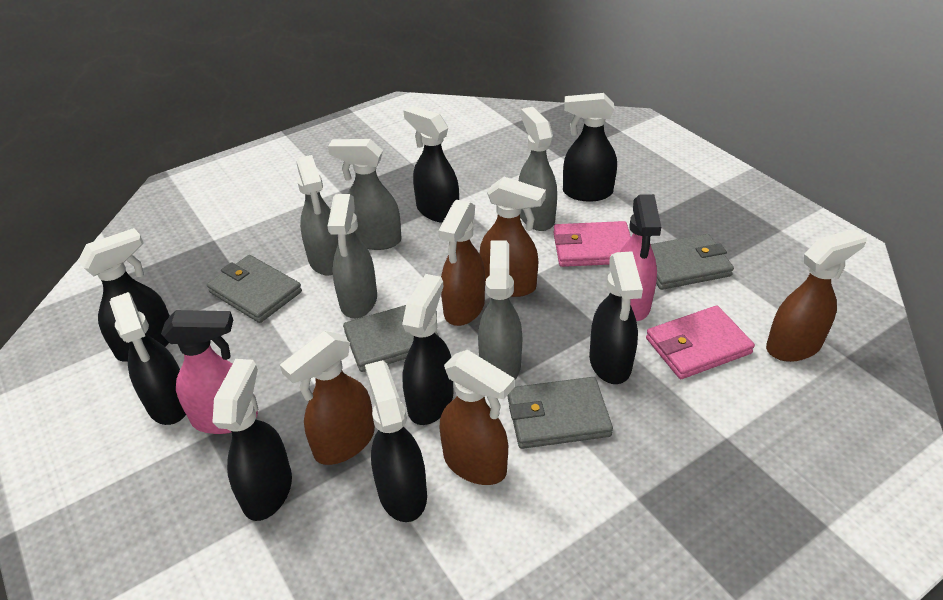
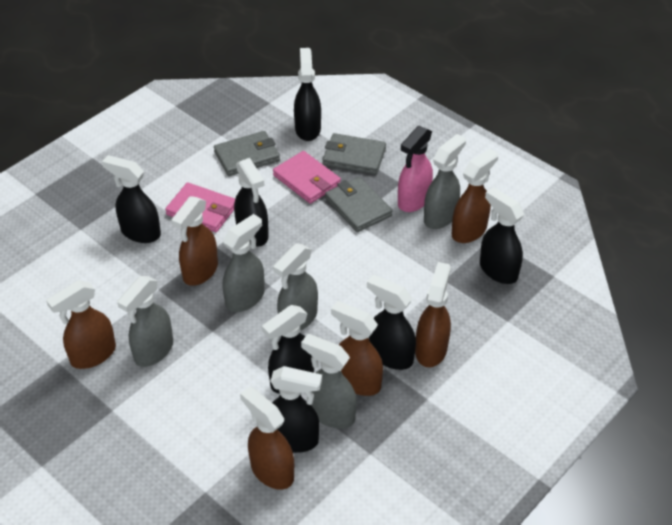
black spray bottle: 8 -> 7
brown spray bottle: 5 -> 6
grey wallet: 4 -> 3
pink spray bottle: 2 -> 1

